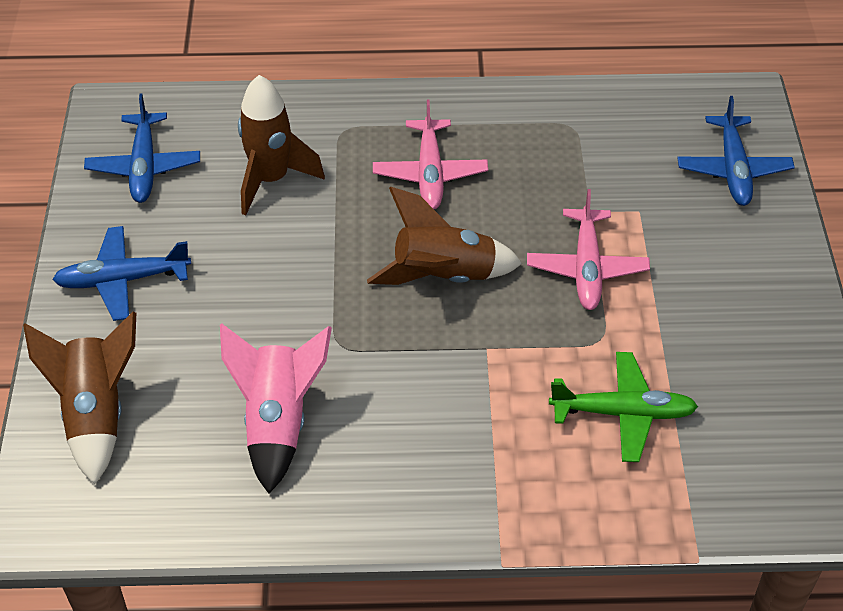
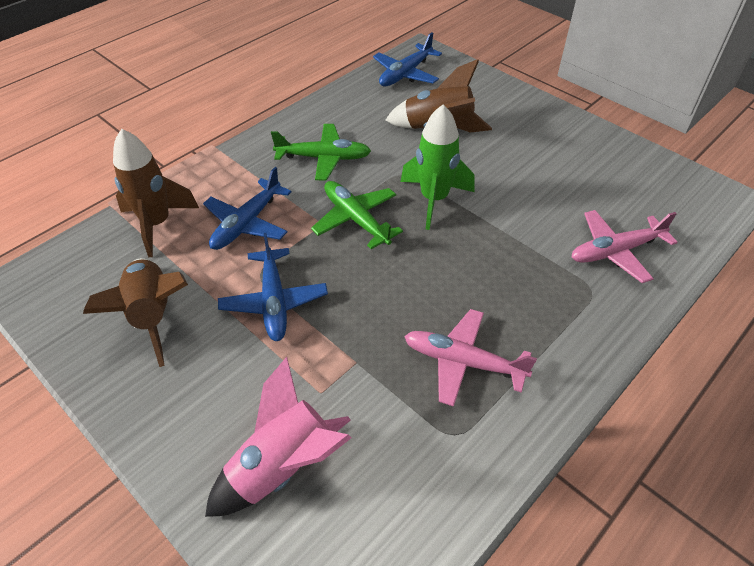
green plane: 1 -> 2
green rocket: 0 -> 1

